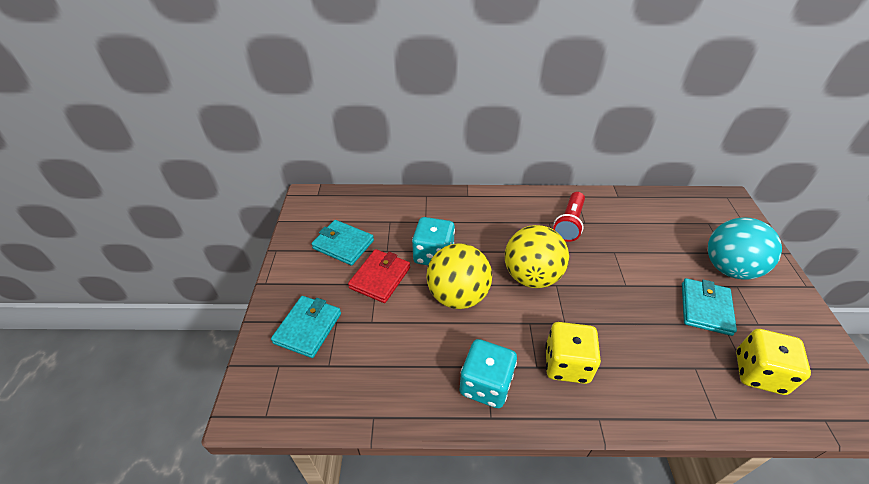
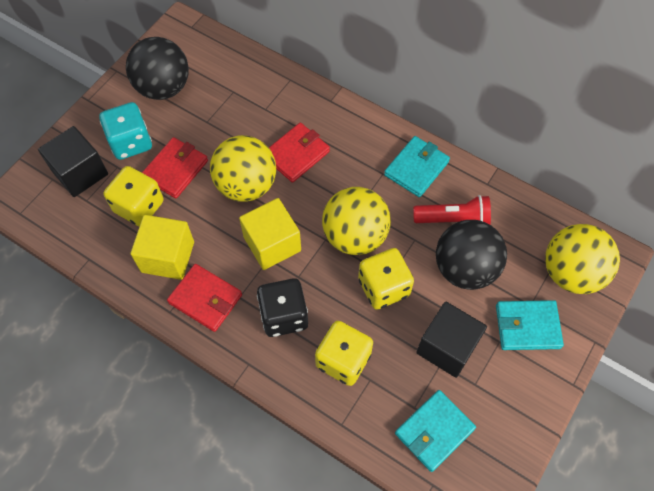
black ball: 0 -> 2
black cube: 0 -> 2
black dice: 0 -> 1
red wallet: 1 -> 3
turquoise ball: 1 -> 0
turquoise dice: 2 -> 1
yellow ball: 2 -> 3
yellow cube: 0 -> 2
yellow dice: 2 -> 3

